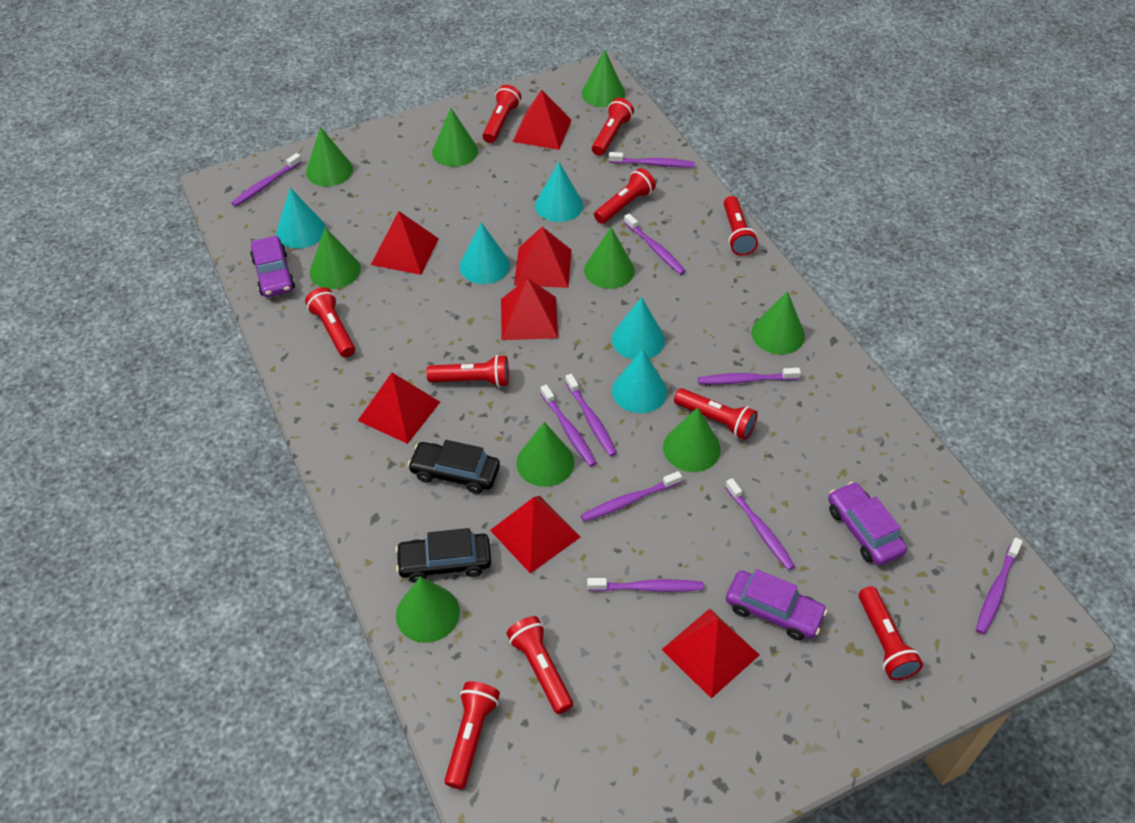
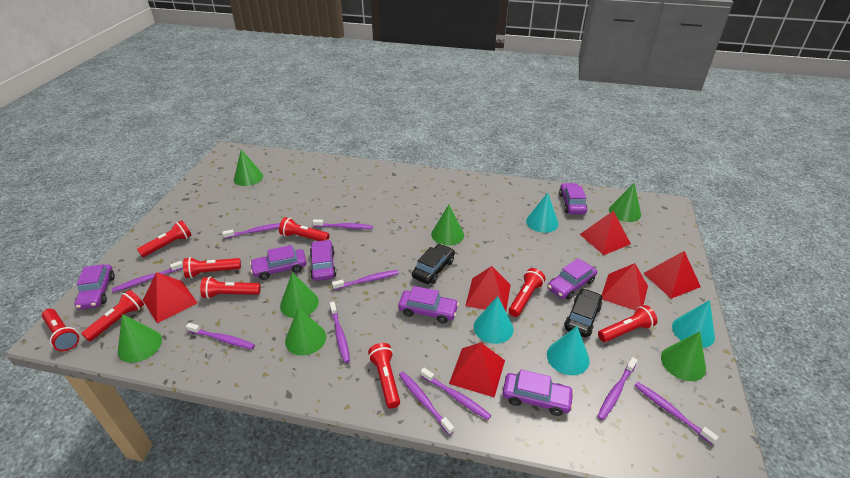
green cone: 9 -> 7
purple car: 3 -> 7
red flashlight: 10 -> 9
red pyramid: 7 -> 6
turquoise cone: 5 -> 4

